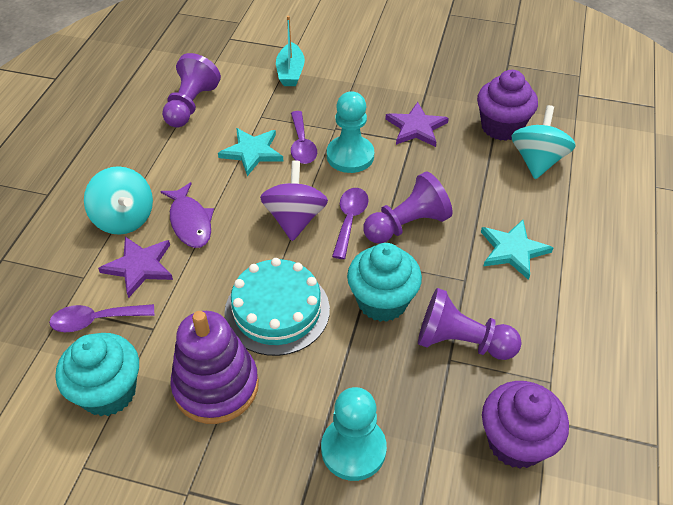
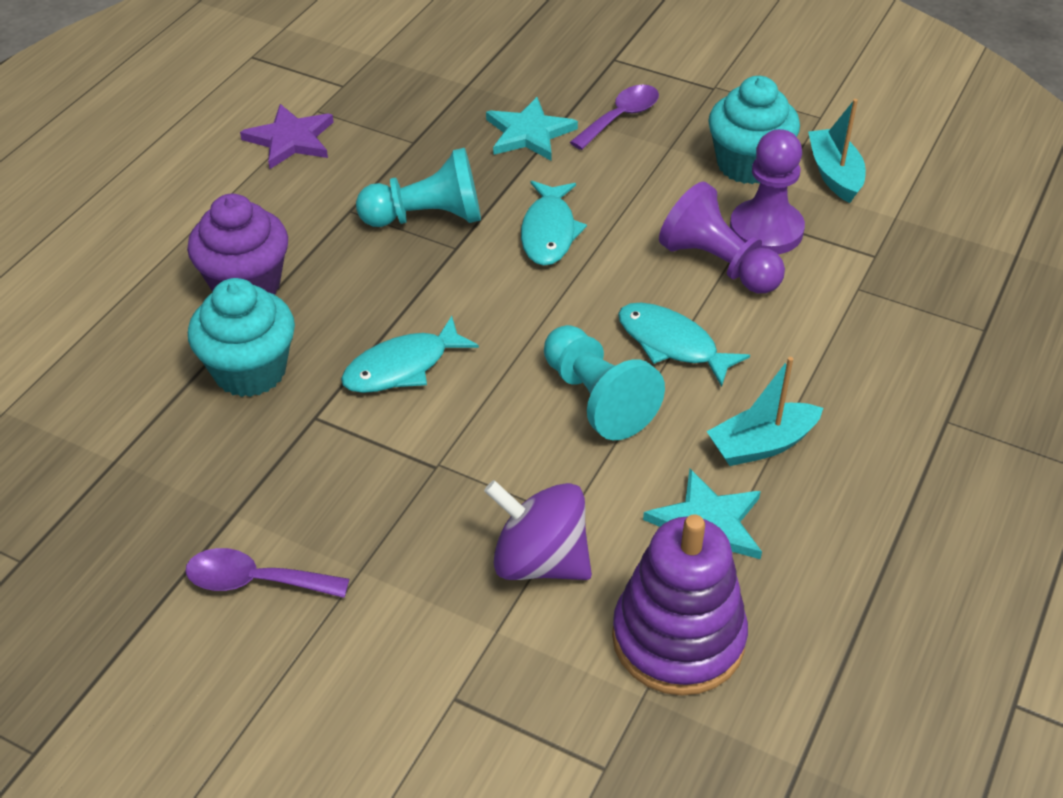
purple cupcake: 2 -> 1
purple fish: 1 -> 0
purple pawn: 3 -> 2
purple spoon: 3 -> 2
purple star: 2 -> 1
turquoise boat: 1 -> 2
turquoise cake: 1 -> 0
turquoise fish: 0 -> 3
turquoise spinning top: 2 -> 0

